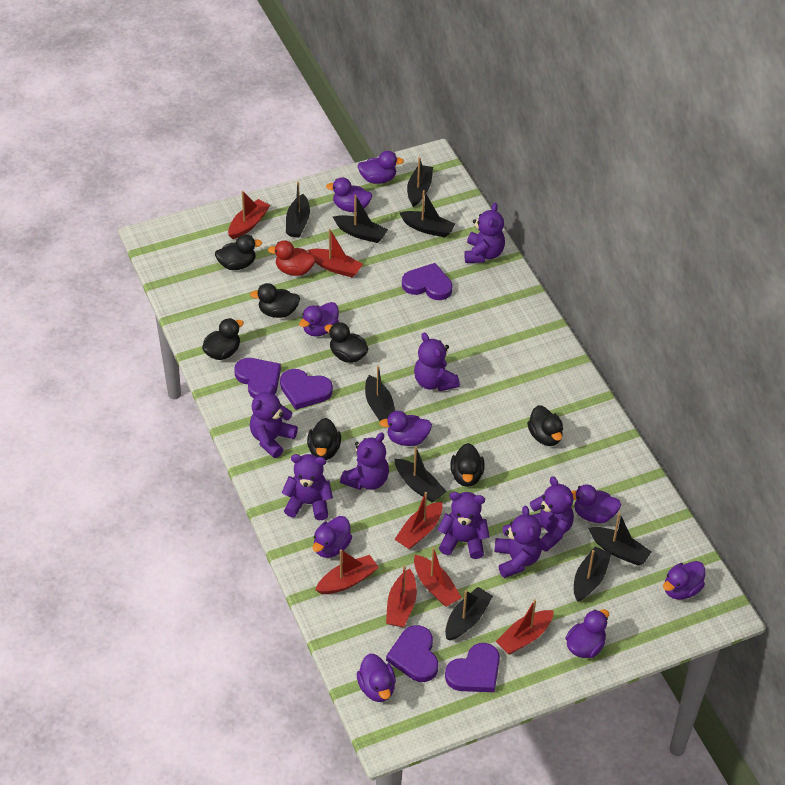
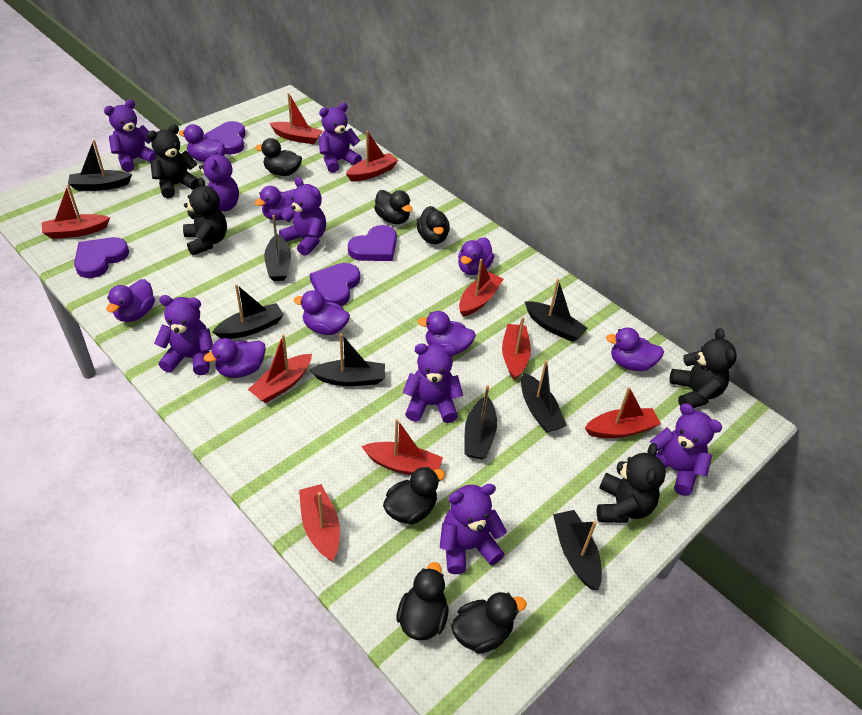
black boat: 9 -> 8
black duck: 7 -> 6
black teddy bear: 0 -> 4
purple duck: 9 -> 8
purple heart: 5 -> 4
red boat: 7 -> 9
red duck: 1 -> 0

